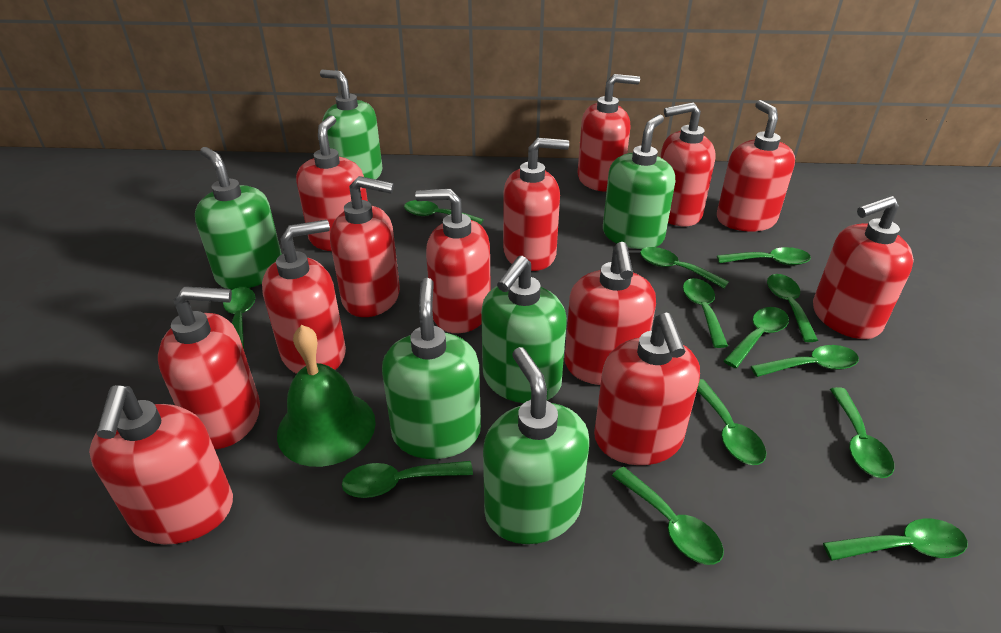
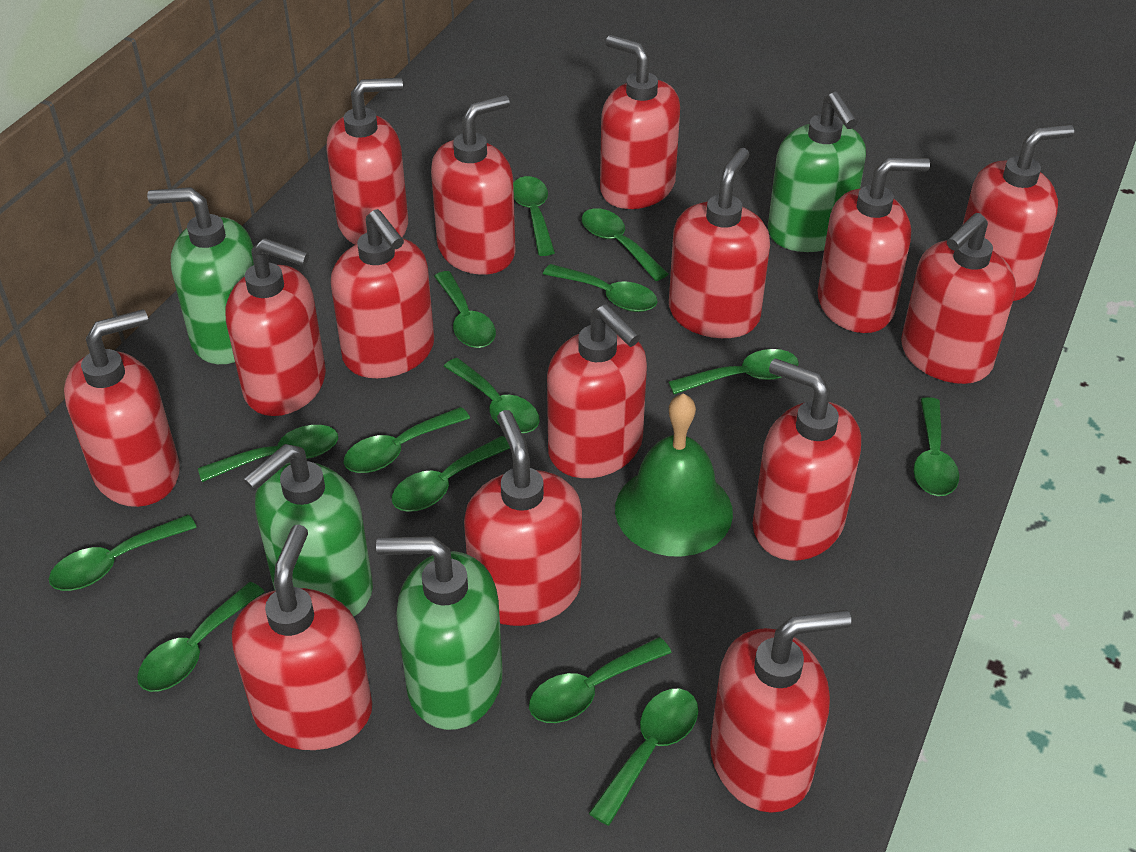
green soap dispenser: 6 -> 4
green spoon: 13 -> 14
red soap dispenser: 13 -> 15

